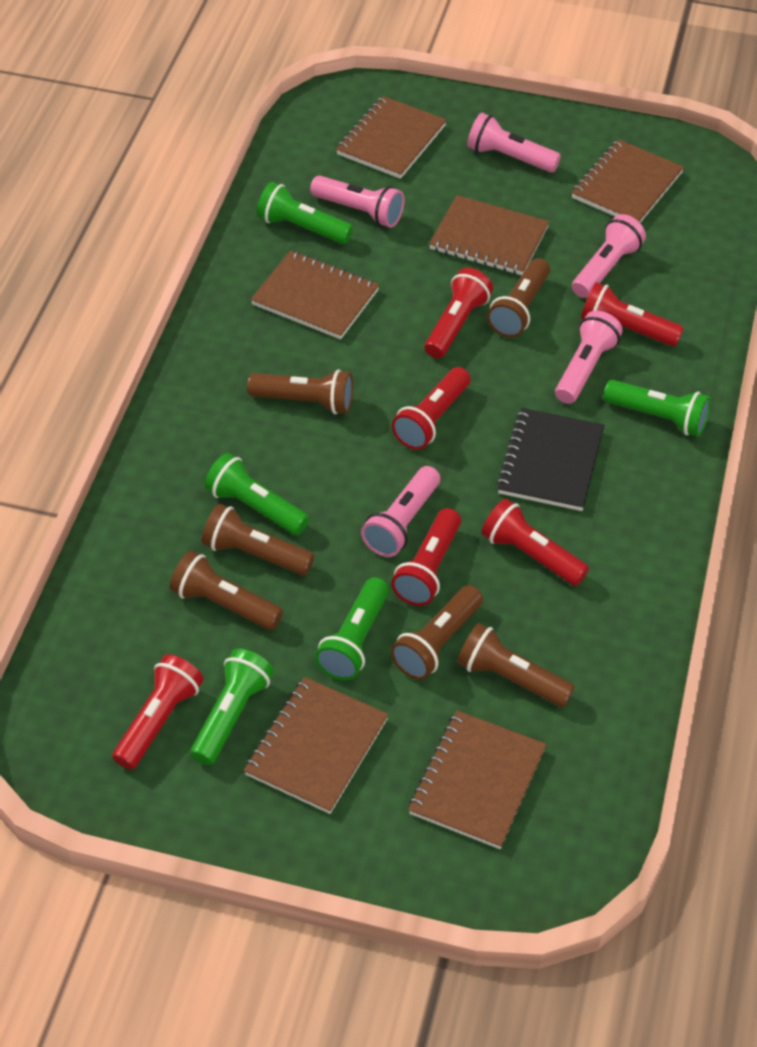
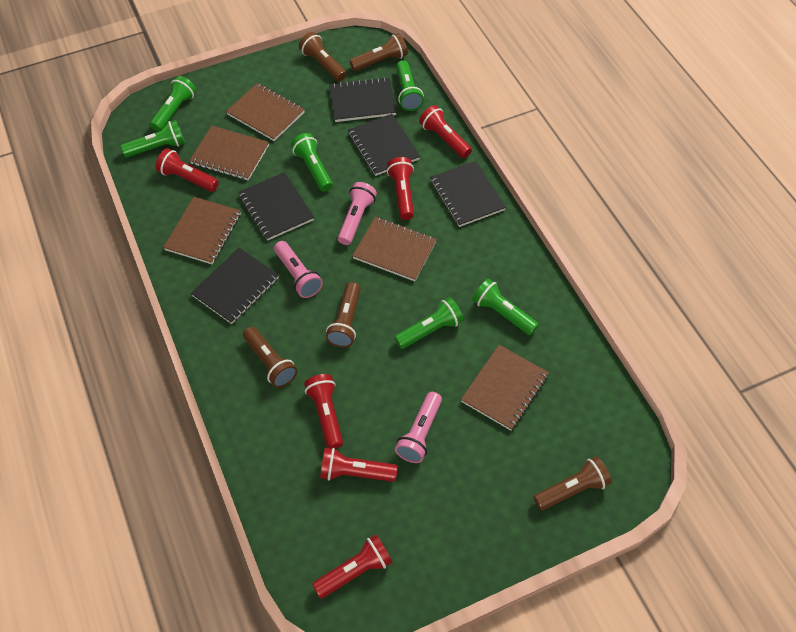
black notebook: 1 -> 5
brown flashlight: 6 -> 5
brown notebook: 6 -> 5
green flashlight: 5 -> 6
pink flashlight: 5 -> 3

